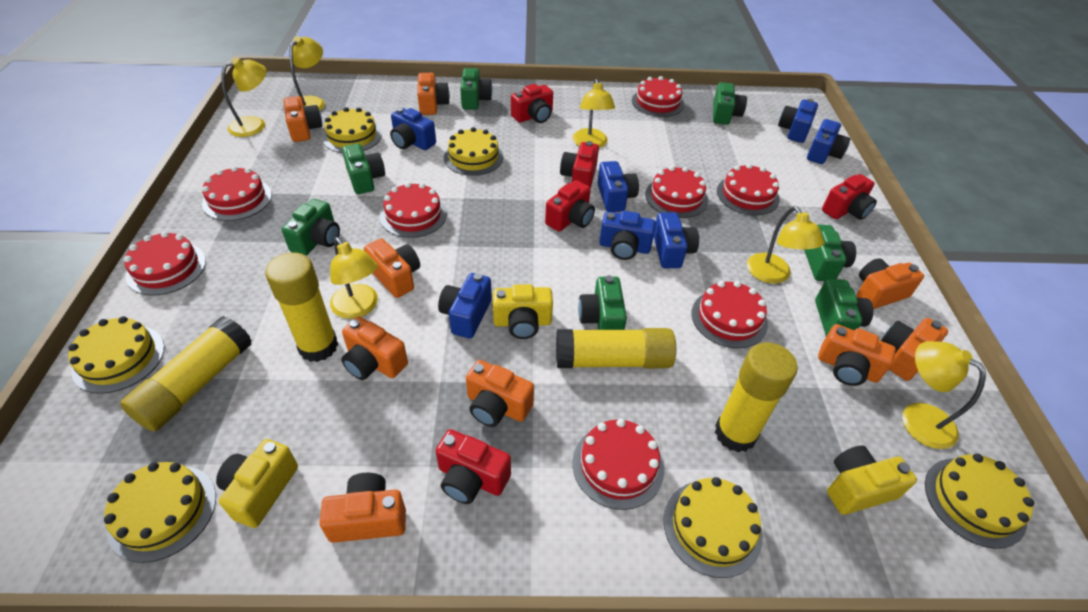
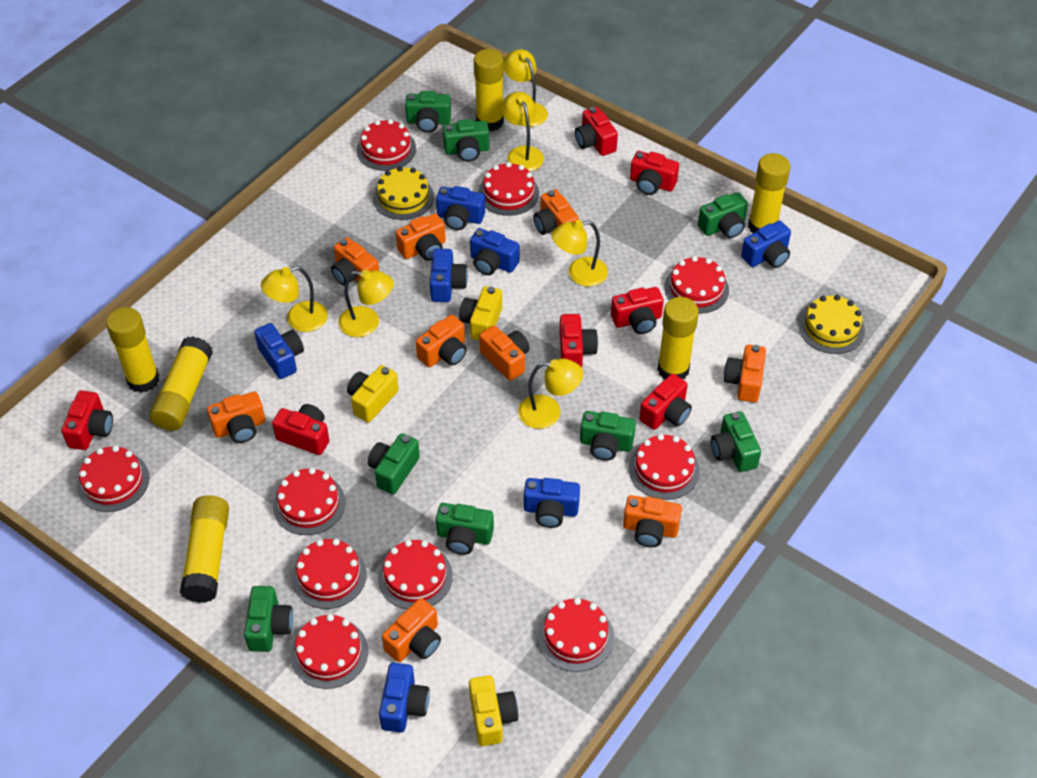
green camera: 7 -> 8
red cake: 8 -> 10
red camera: 5 -> 7
yellow cake: 6 -> 2
yellow glue stick: 4 -> 6

